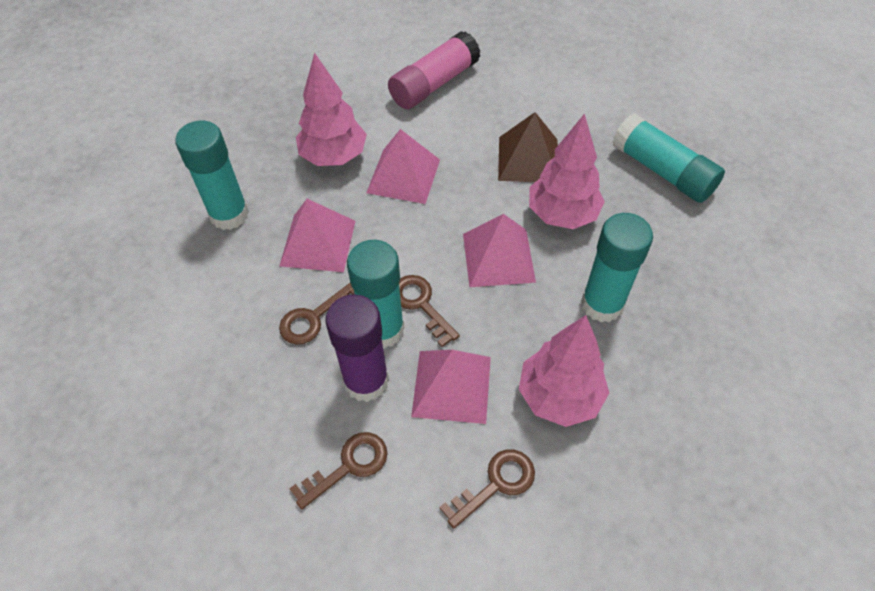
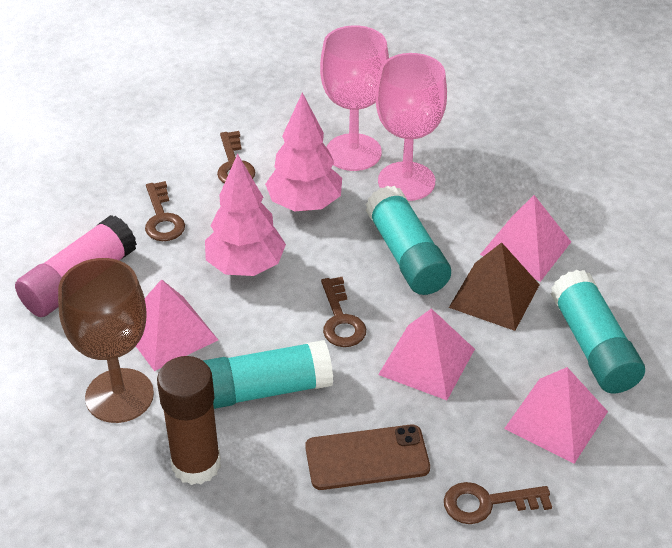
brown glue stick: 0 -> 1
brown goblet: 0 -> 1
brown phone: 0 -> 1
pink goblet: 0 -> 2
pink tree: 3 -> 2
purple glue stick: 1 -> 0
turquoise glue stick: 4 -> 3

